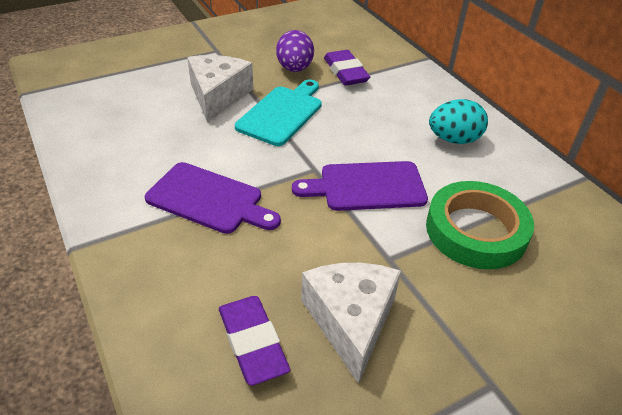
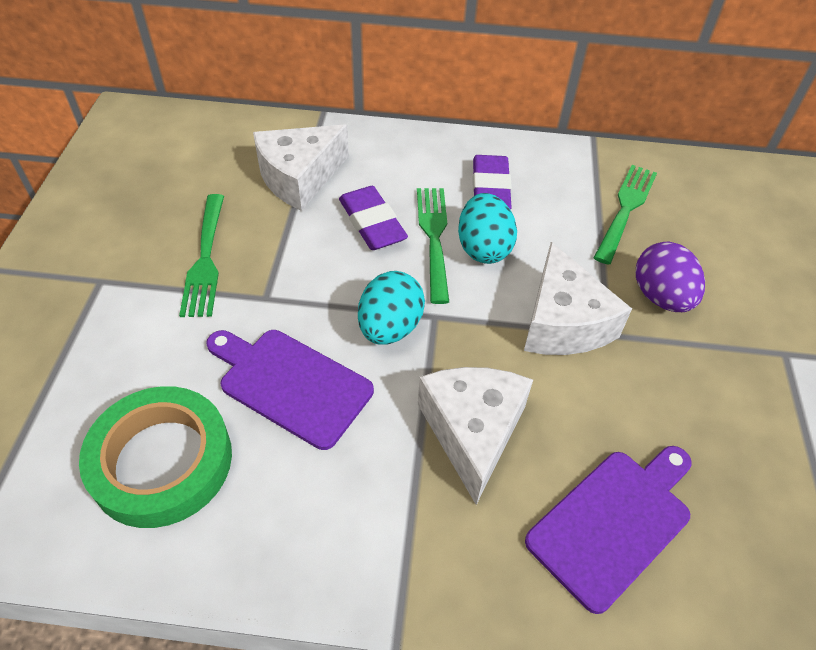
green fork: 0 -> 3
turquoise cutting board: 1 -> 0
turquoise egg: 1 -> 2
white cheese: 2 -> 3

